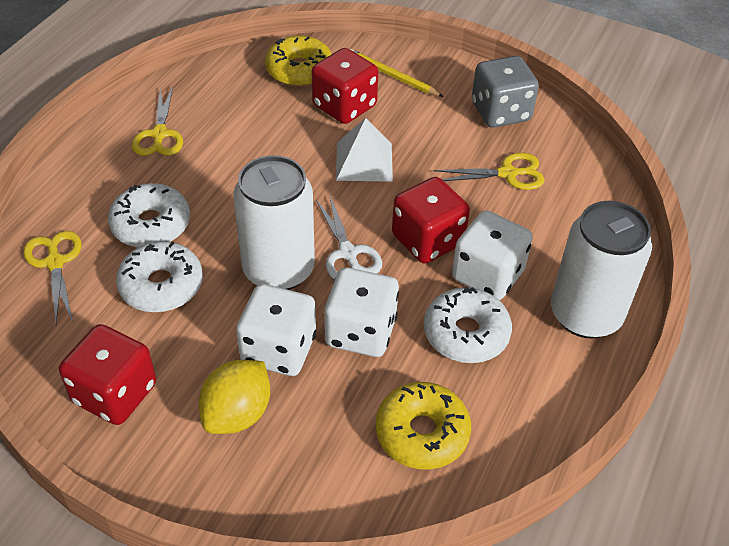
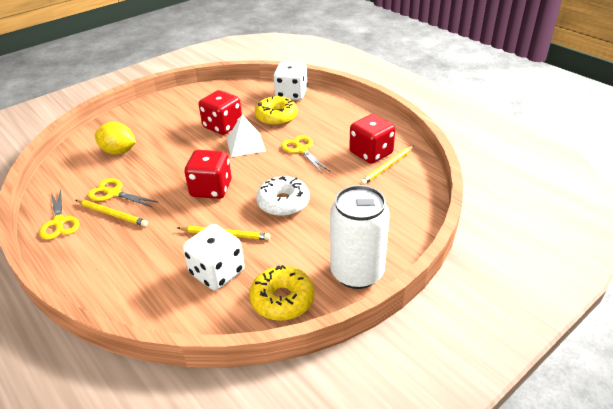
grey dice: 1 -> 0
white can: 2 -> 1
white dice: 3 -> 2
white donut: 3 -> 1
white scissors: 1 -> 0
yellow pencil: 1 -> 3

